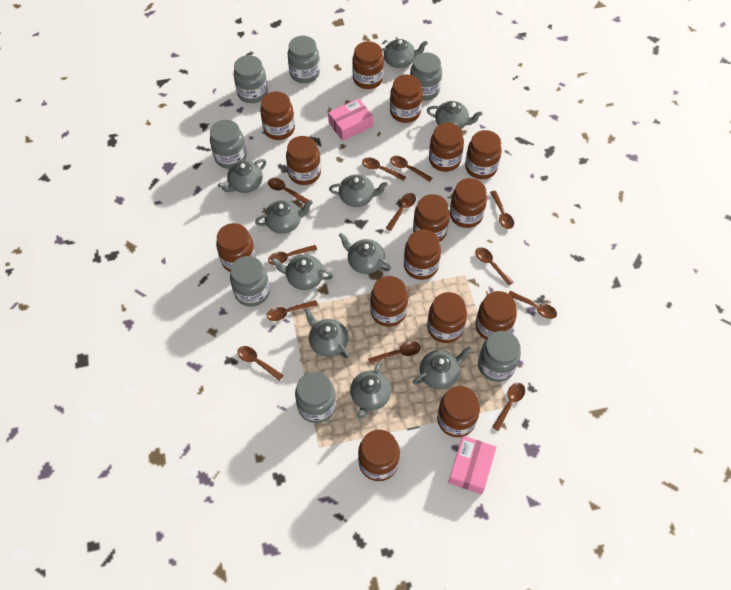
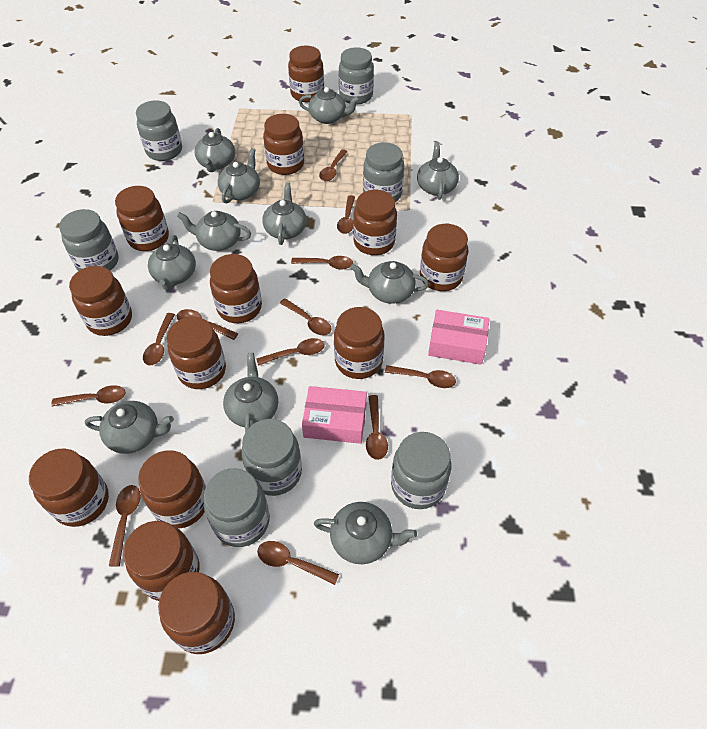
brown jar: 15 -> 13
grey teapot: 10 -> 11

